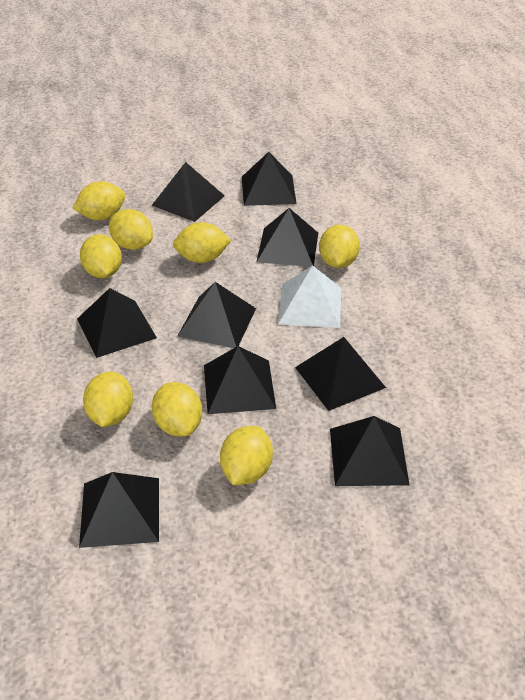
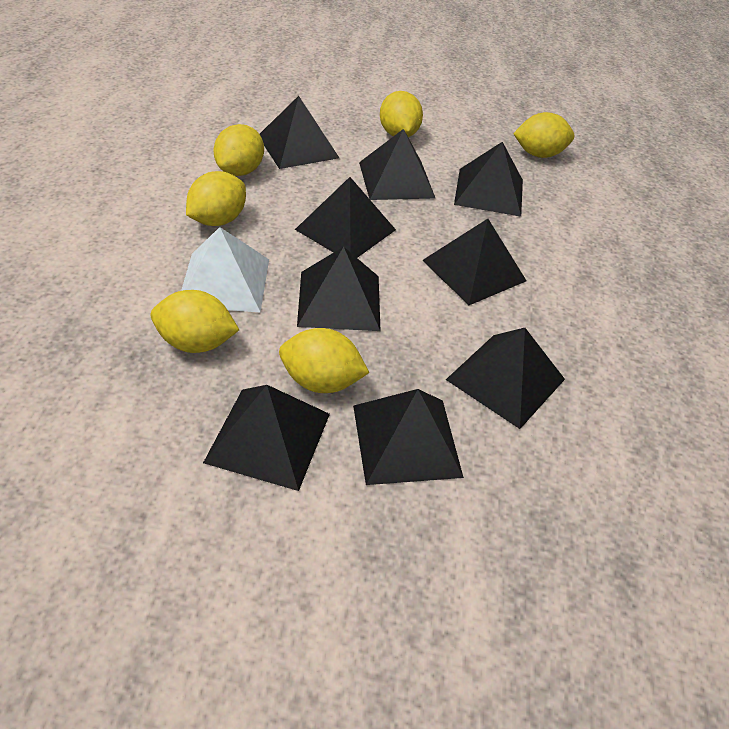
yellow lemon: 8 -> 6

